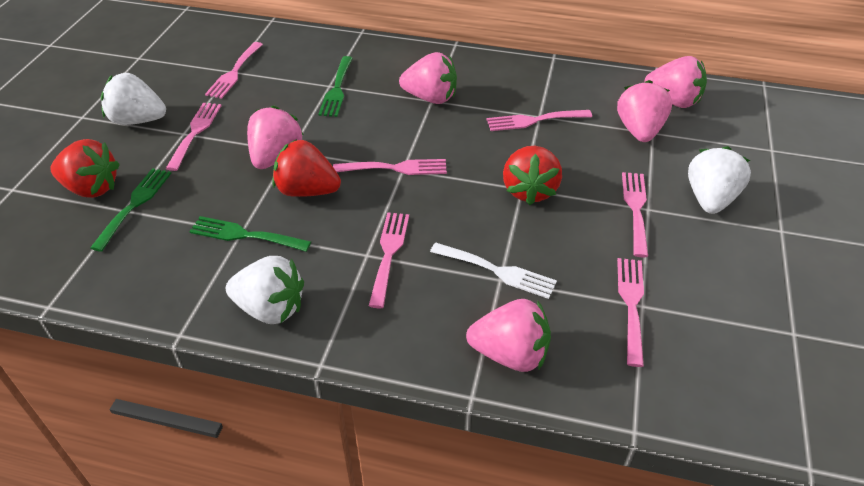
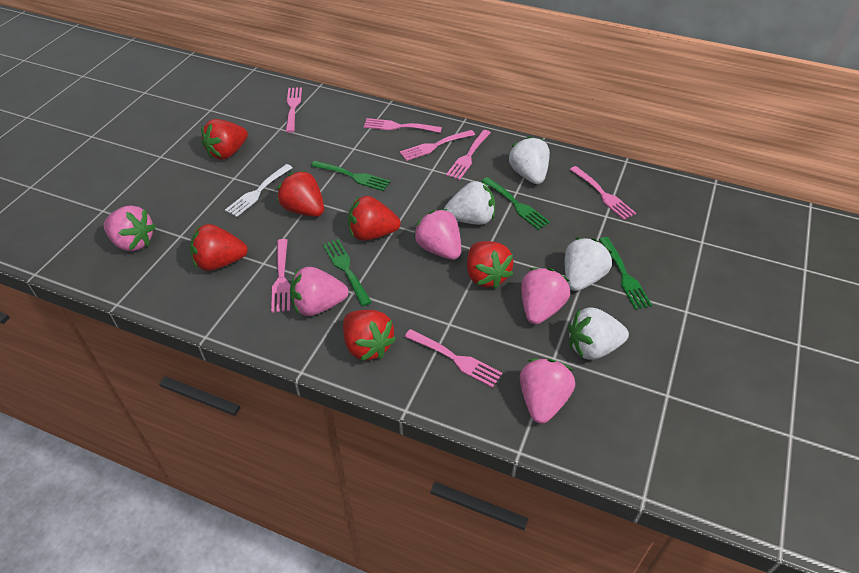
green fork: 3 -> 4
red strawberry: 3 -> 6
white strawberry: 3 -> 4

